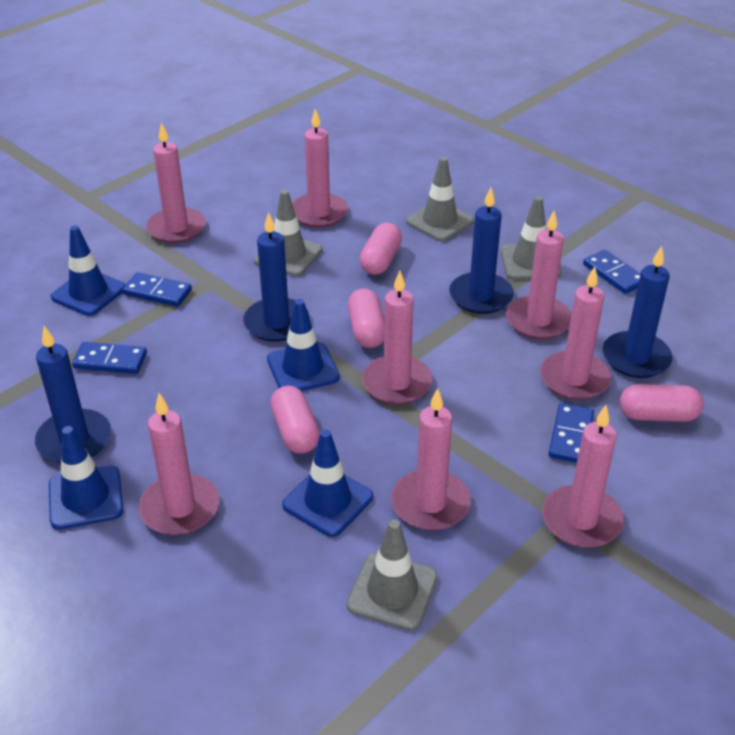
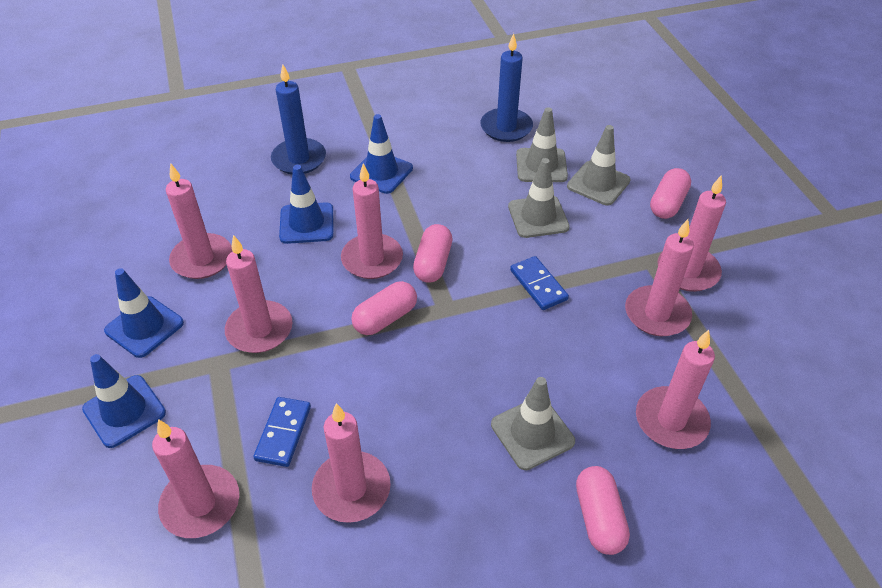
blue candle: 4 -> 2
blue domino: 4 -> 2

